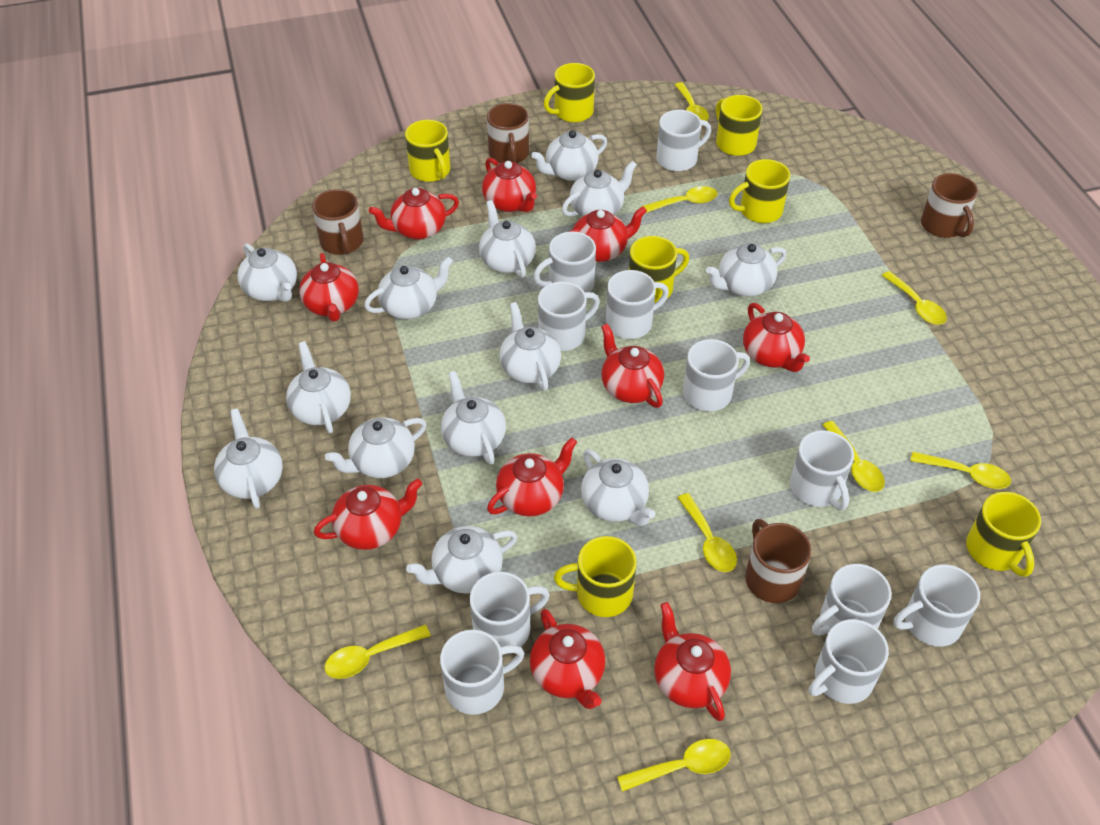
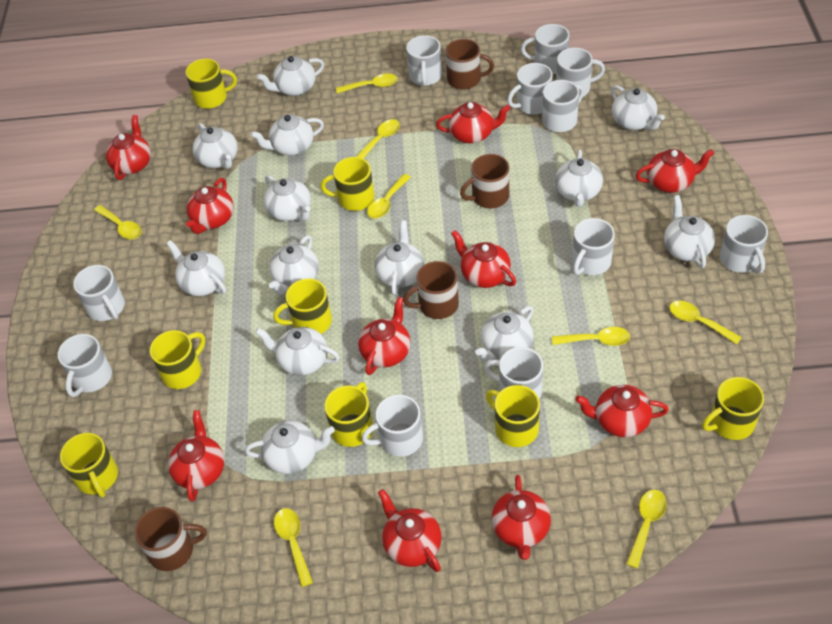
yellow mug: 7 -> 8

